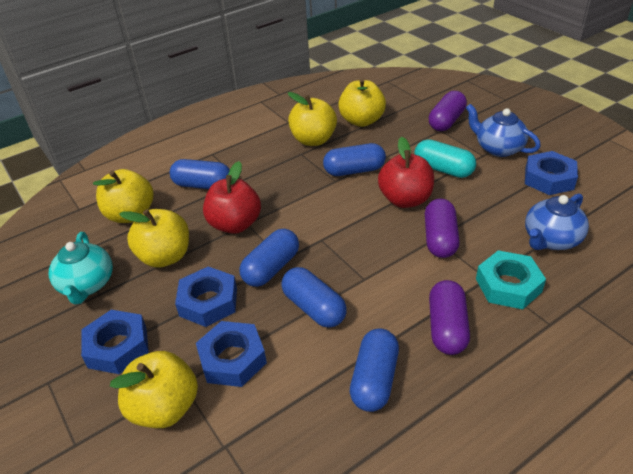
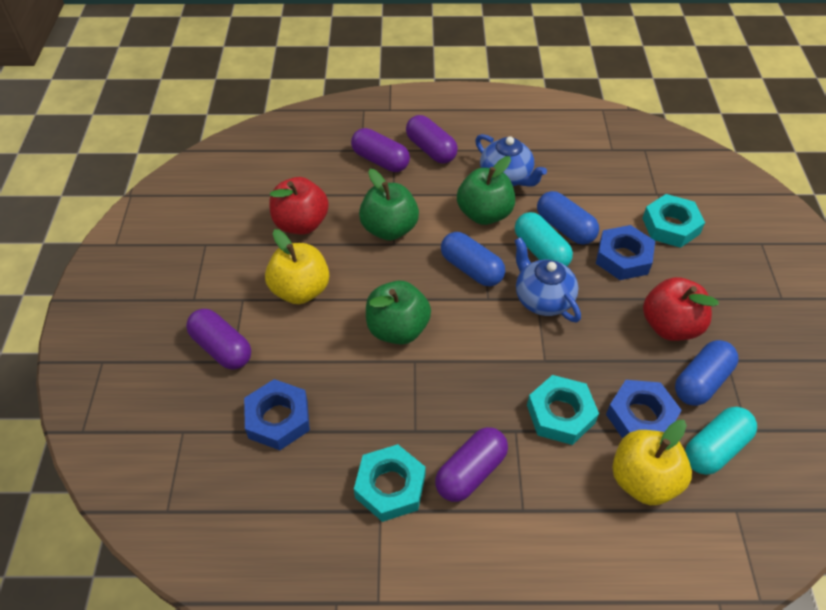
blue capsule: 5 -> 3
blue nut: 4 -> 3
green apple: 0 -> 3
purple capsule: 3 -> 4
turquoise capsule: 1 -> 2
turquoise nut: 1 -> 3
turquoise teapot: 1 -> 0
yellow apple: 5 -> 2

